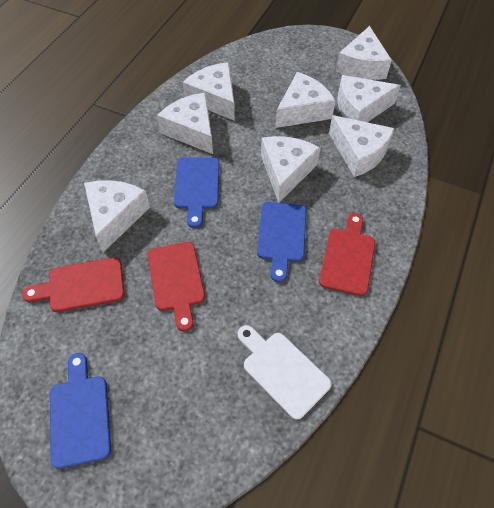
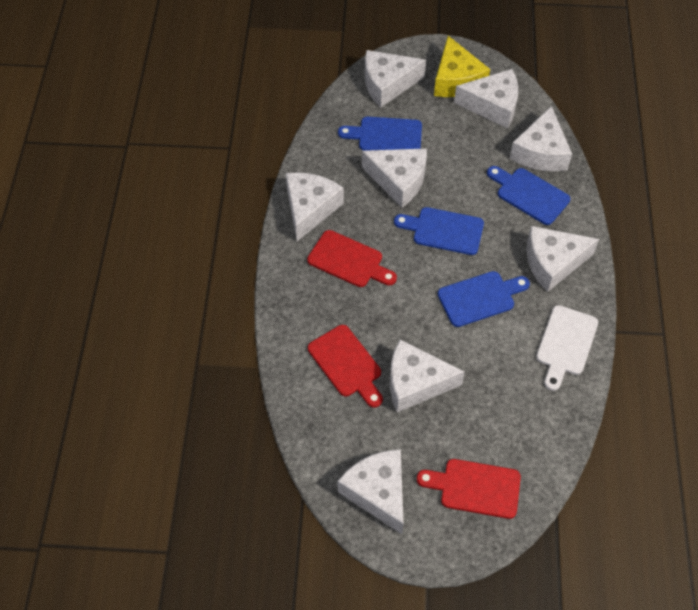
blue cutting board: 3 -> 4
yellow cheese: 0 -> 1

